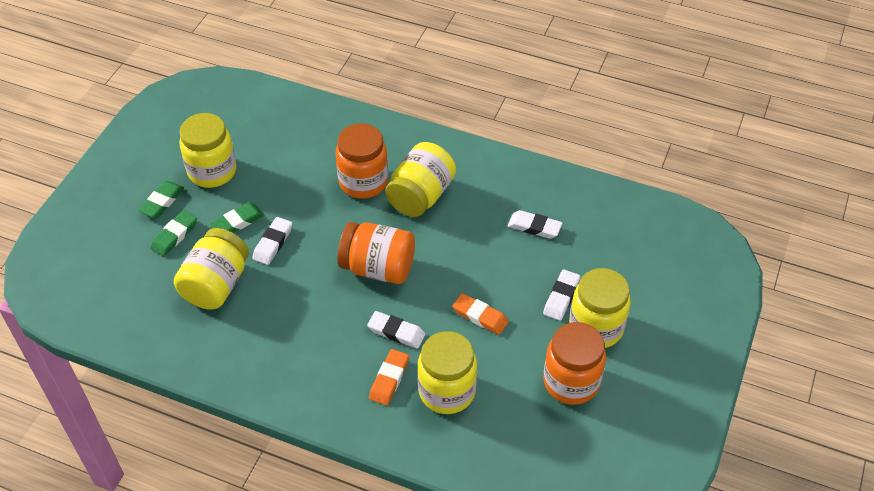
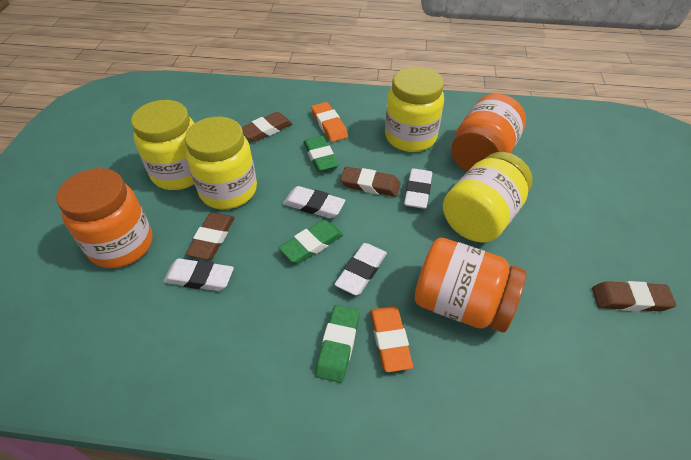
brown eraser: 0 -> 4
yellow jar: 5 -> 4

